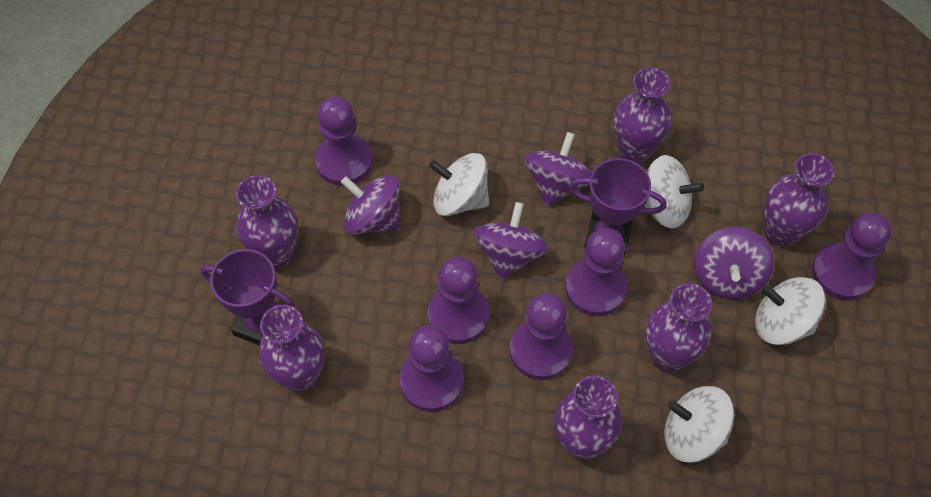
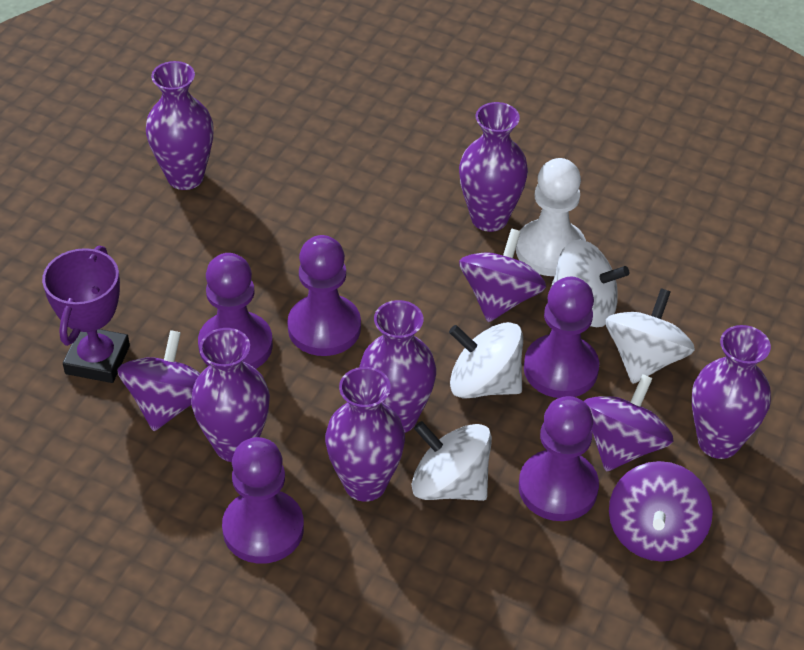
purple pawn: 6 -> 5
purple trophy: 2 -> 1
white pawn: 0 -> 1

